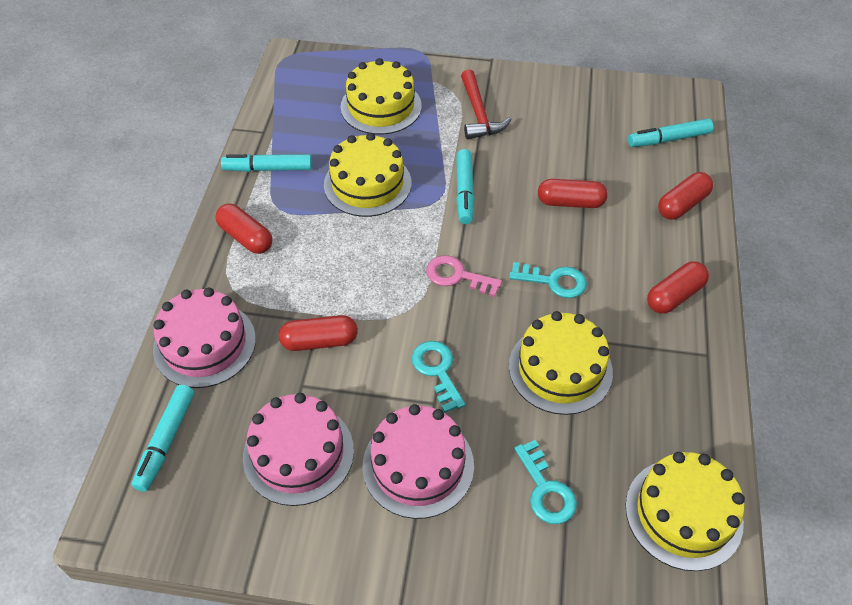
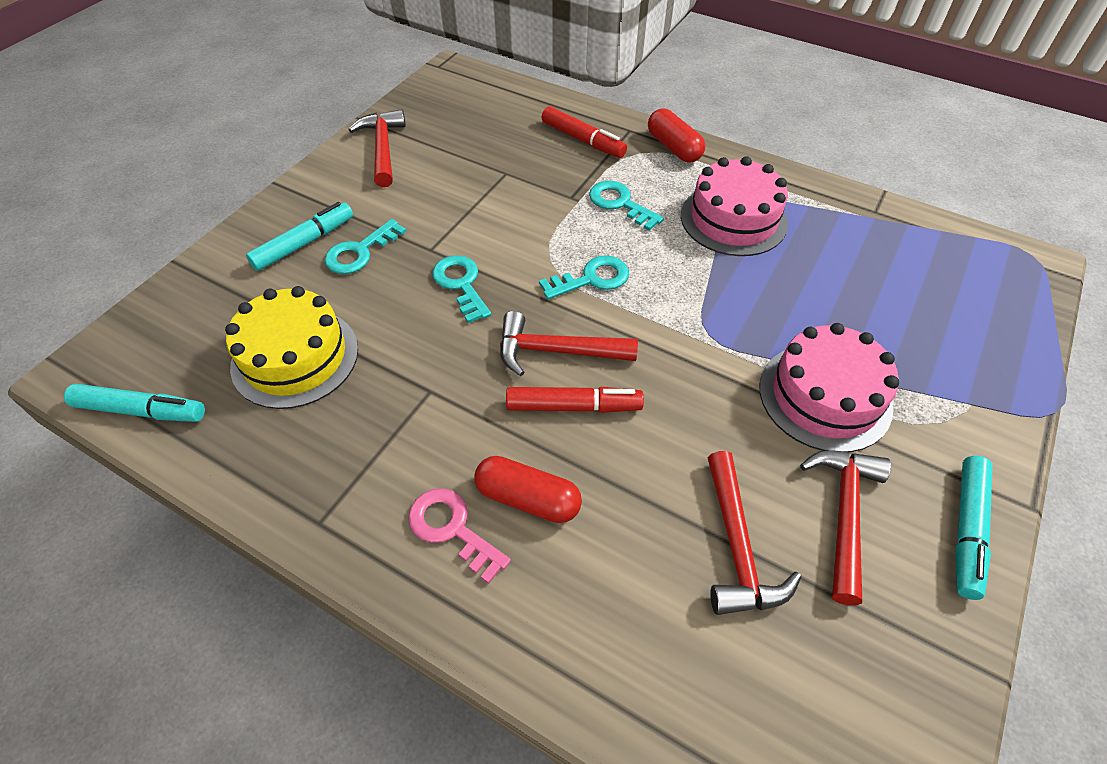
pink cake: 3 -> 2
red capsule: 5 -> 2
red hammer: 1 -> 4
red marker: 0 -> 2
turquoise key: 3 -> 4
turquoise marker: 4 -> 3
yellow cake: 4 -> 1

